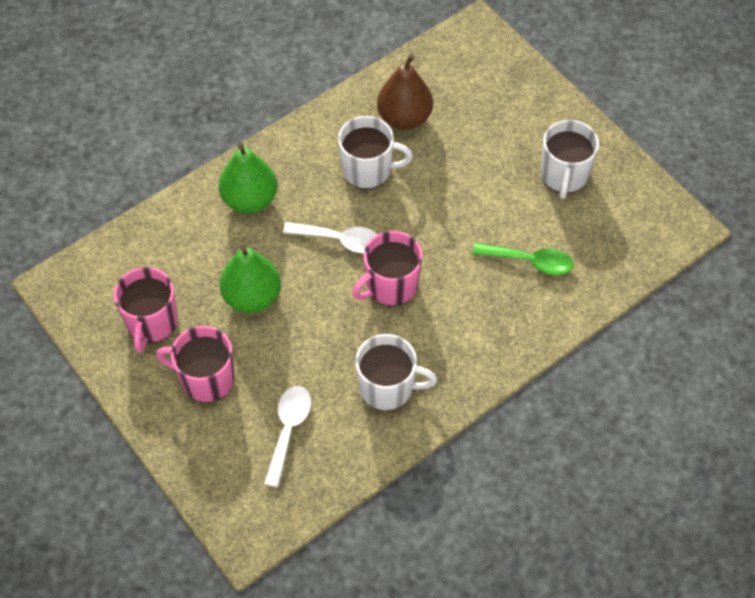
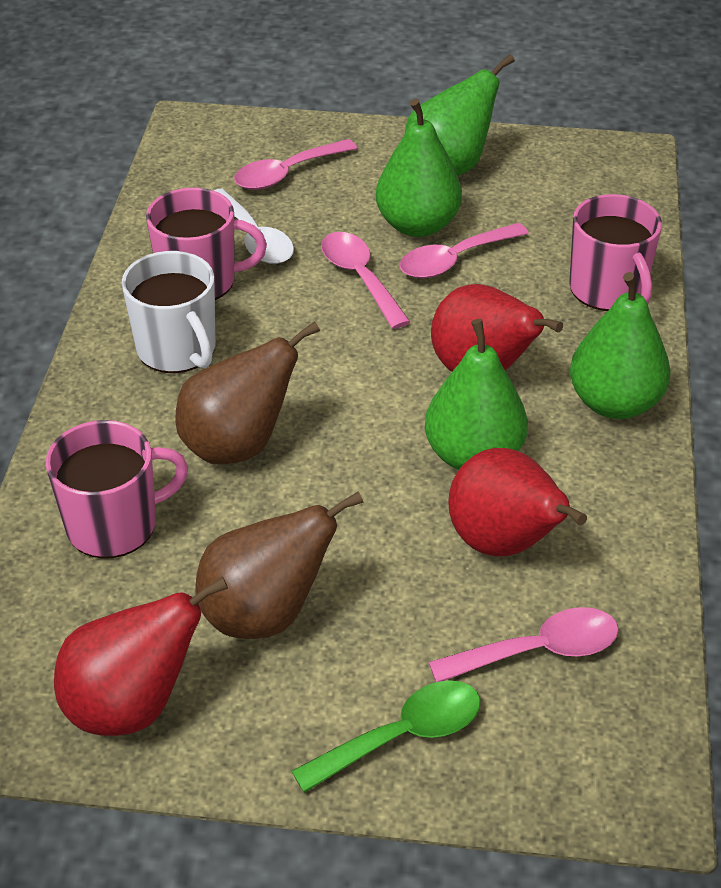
brown pear: 1 -> 2
green pear: 2 -> 4
pink spoon: 0 -> 4
red pear: 0 -> 3
white mug: 3 -> 1
white spoon: 2 -> 1

